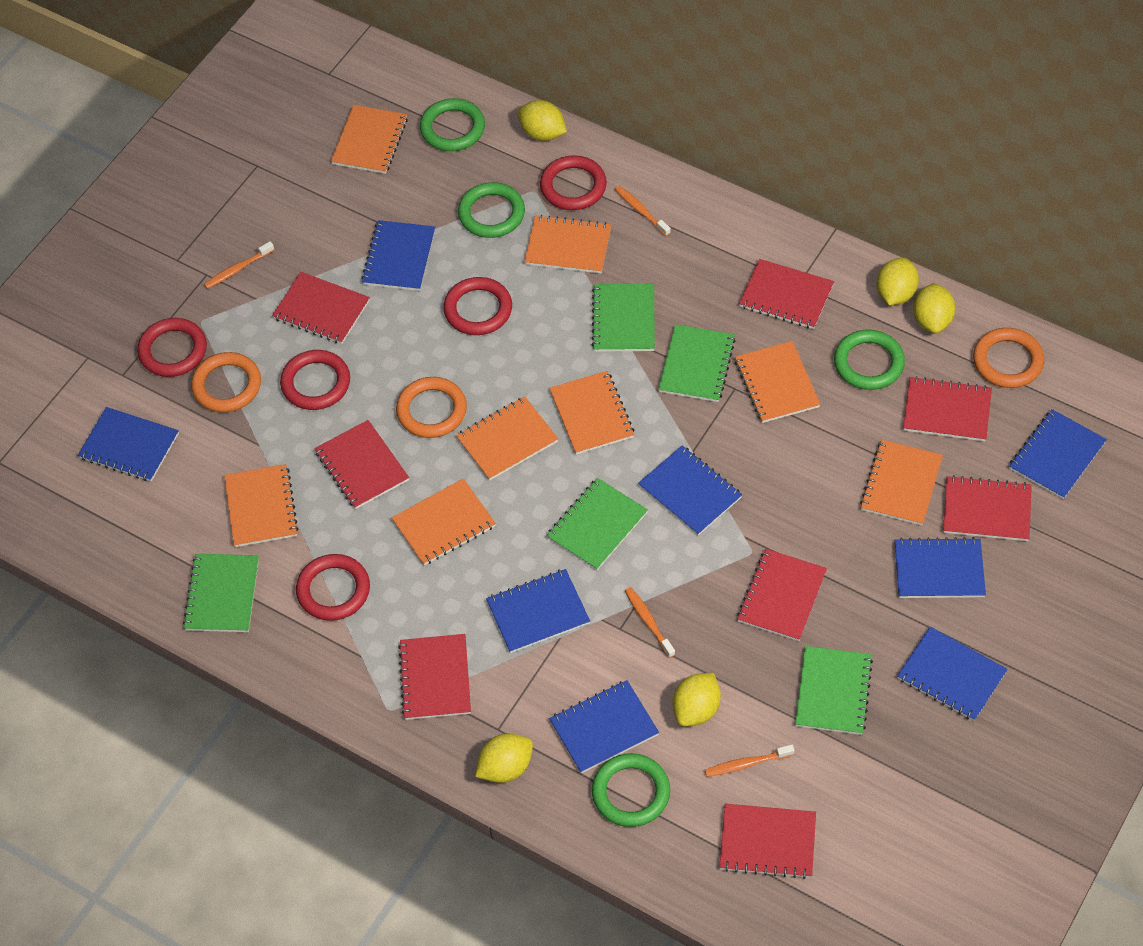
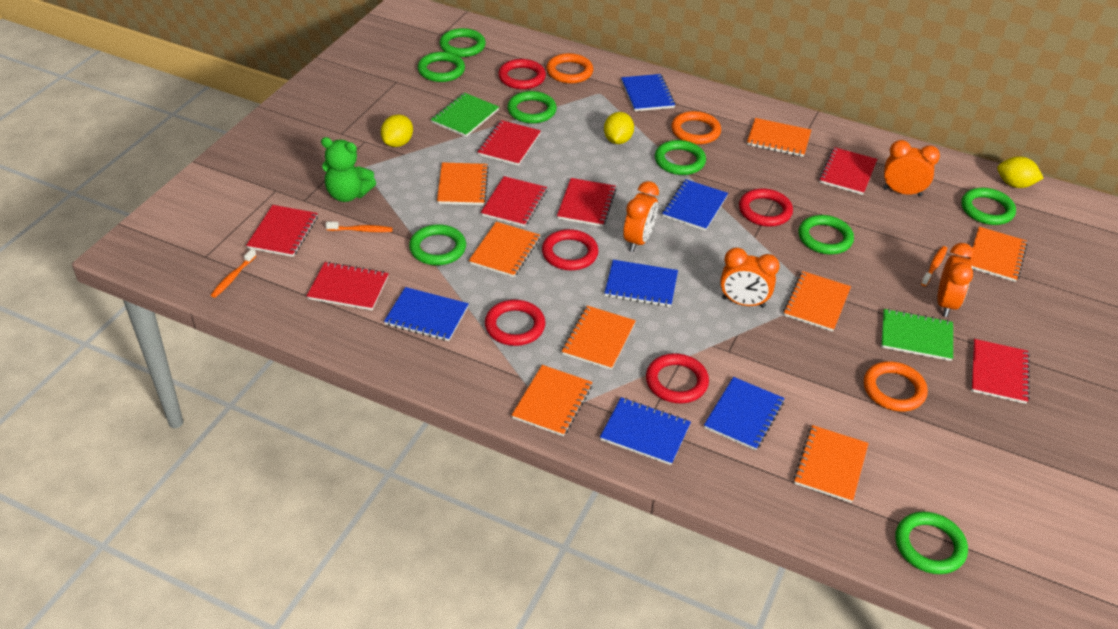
blue notebook: 8 -> 6
green notebook: 5 -> 2
green ring: 4 -> 8
green teddy bear: 0 -> 1
orange clock: 0 -> 4
orange toothbrush: 4 -> 3
red notebook: 8 -> 7
yellow lemon: 5 -> 3

